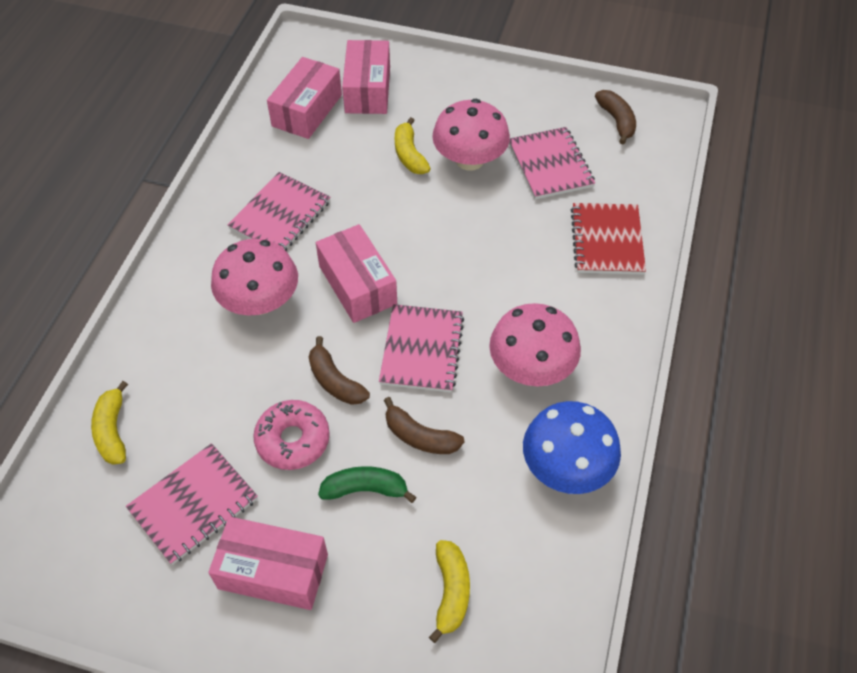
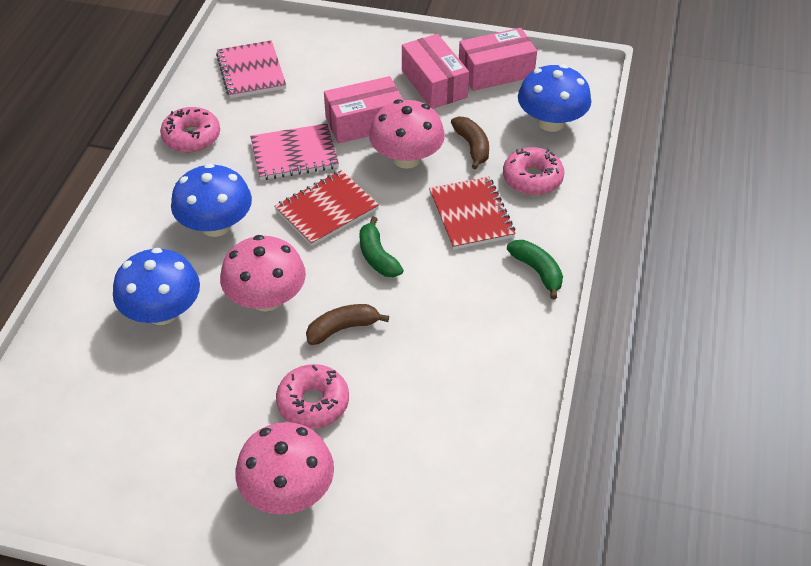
blue mushroom: 1 -> 3
brown banana: 3 -> 2
green banana: 1 -> 2
pink box: 4 -> 3
pink donut: 1 -> 3
pink notebook: 4 -> 2
red notebook: 1 -> 2
yellow banana: 3 -> 0

